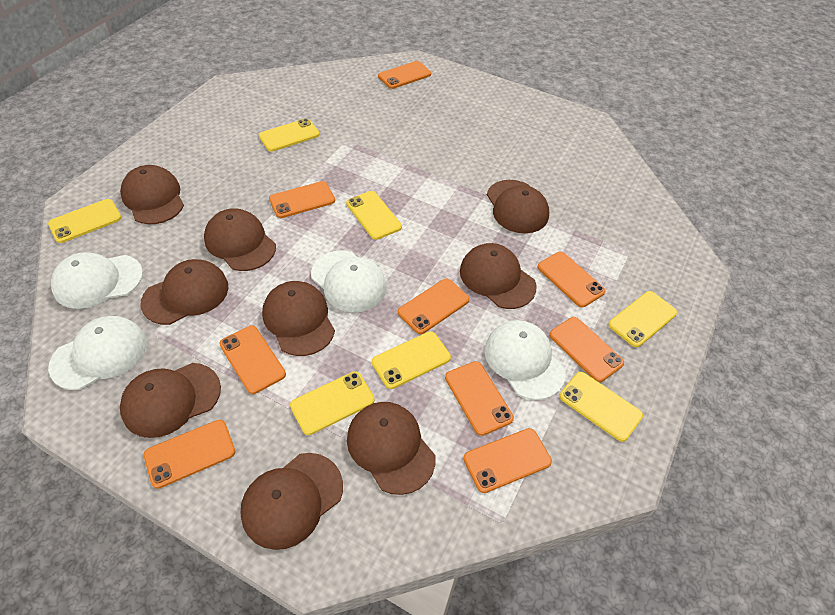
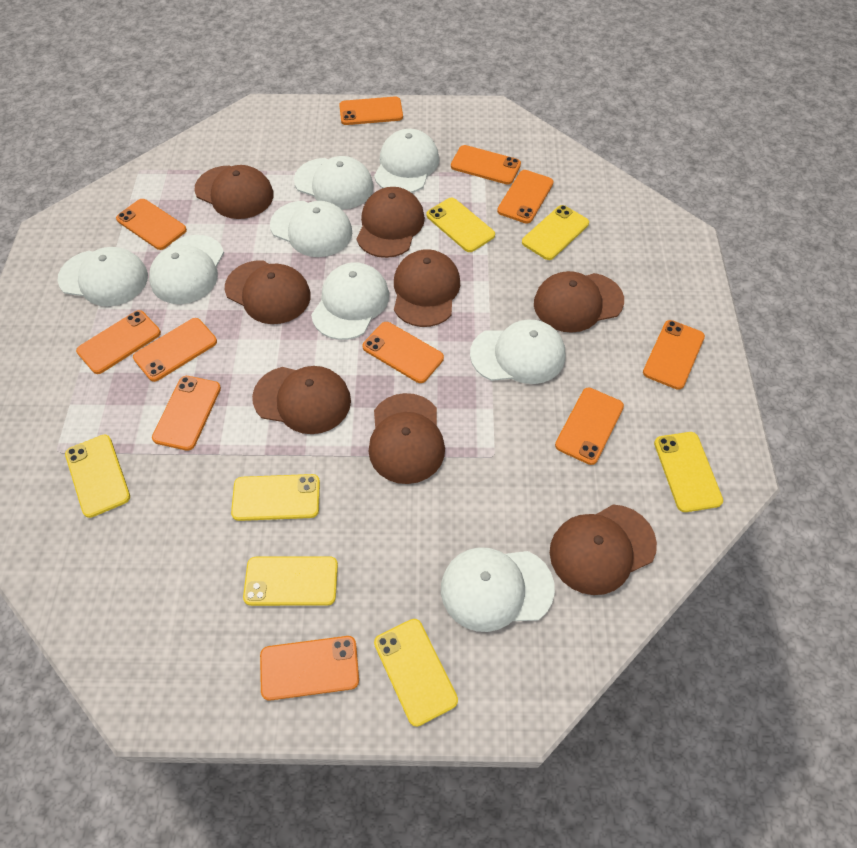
brown cap: 9 -> 8
orange phone: 9 -> 11
white cap: 4 -> 8

